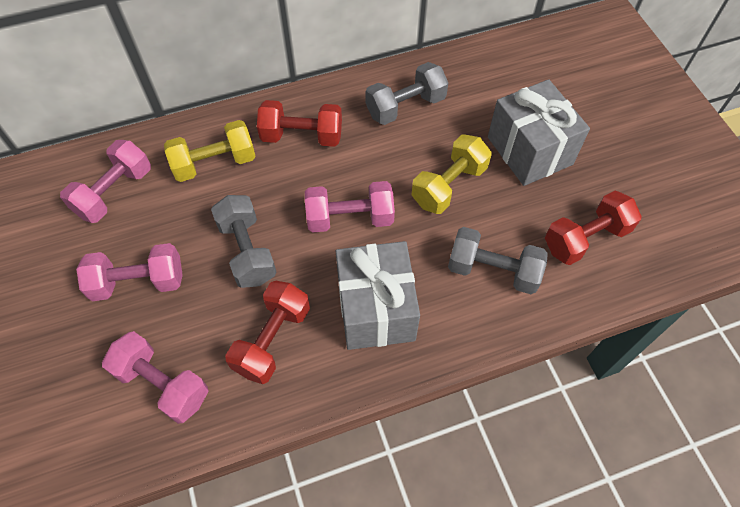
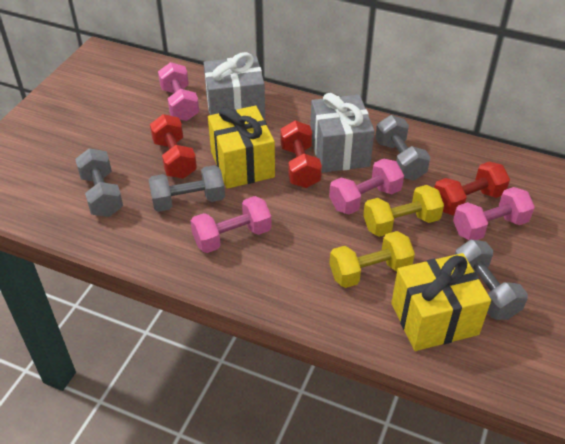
grey dumbbell: 3 -> 4
yellow gift: 0 -> 2

